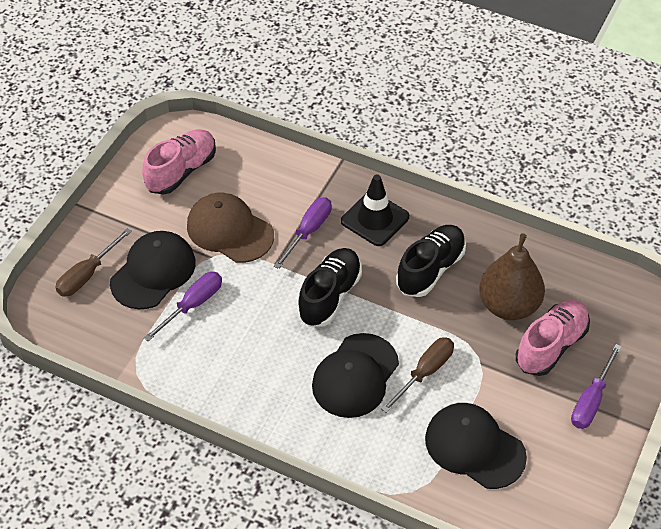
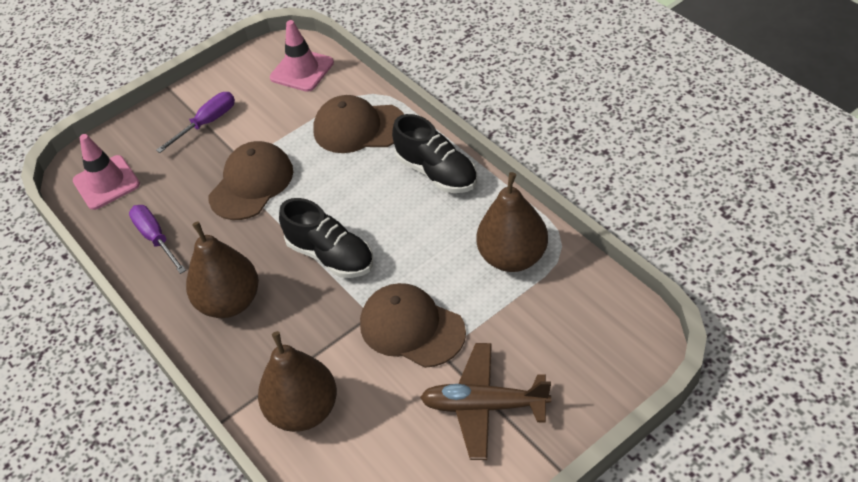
black cap: 3 -> 0
black traffic cone: 1 -> 0
brown cap: 1 -> 3
brown pear: 1 -> 3
brown plane: 0 -> 1
brown screwdriver: 2 -> 0
pink shoe: 2 -> 0
pink traffic cone: 0 -> 2
purple screwdriver: 3 -> 2

